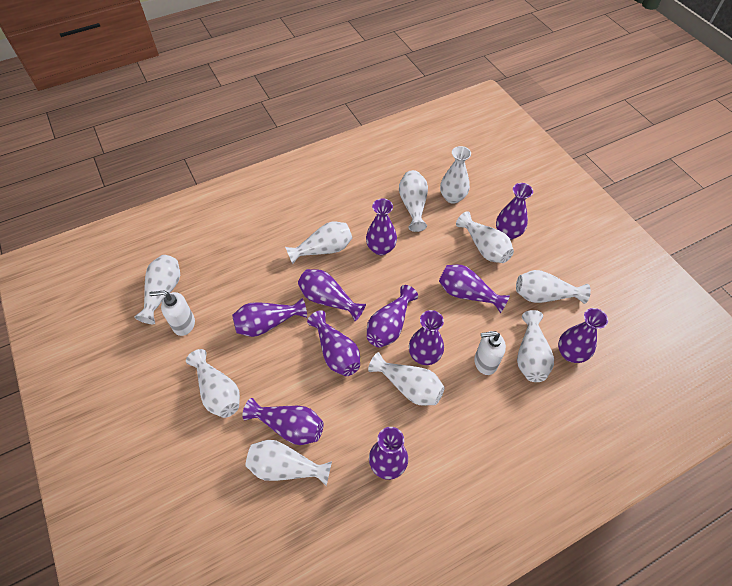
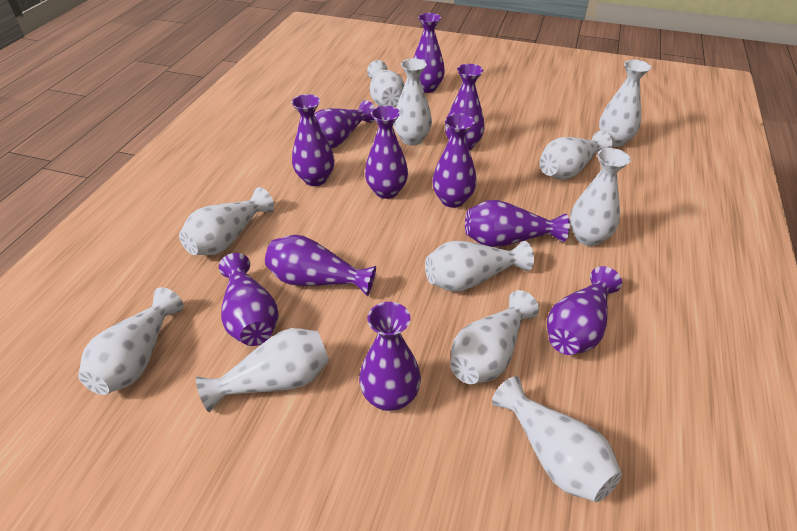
white soap dispenser: 2 -> 0
white vase: 10 -> 11

